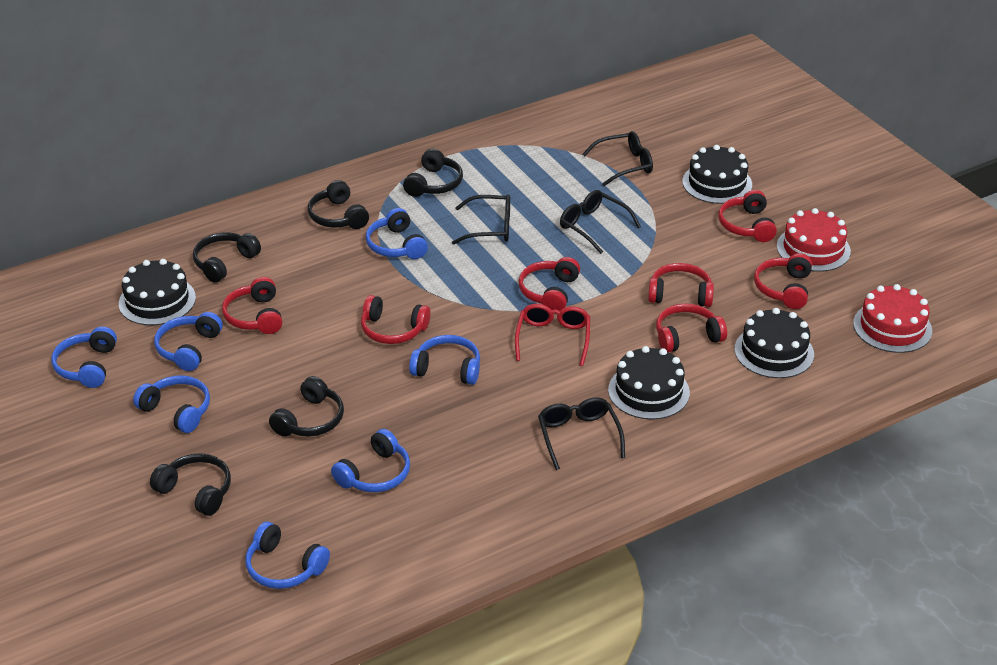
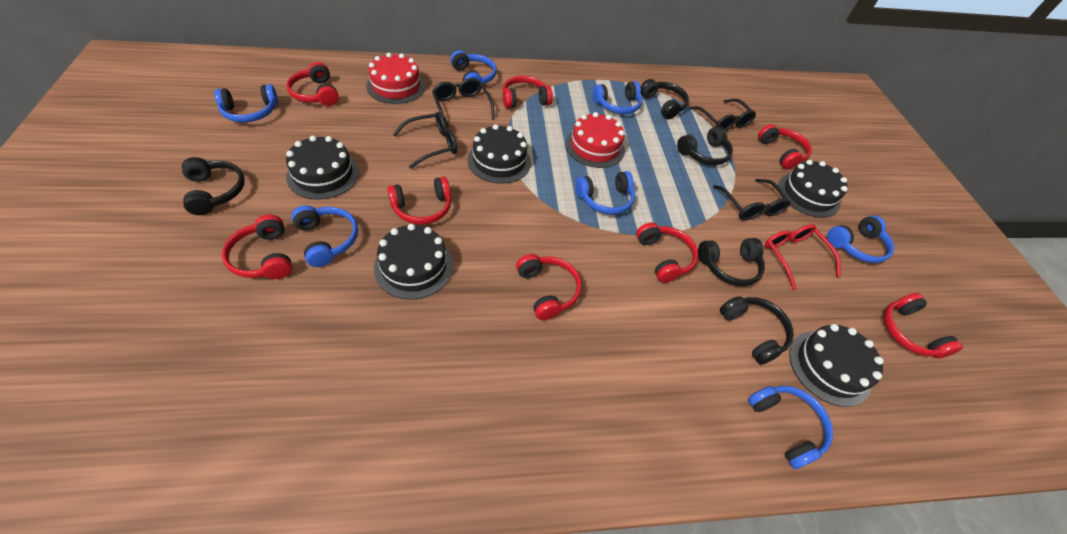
black cake: 4 -> 5
red headphones: 7 -> 8

